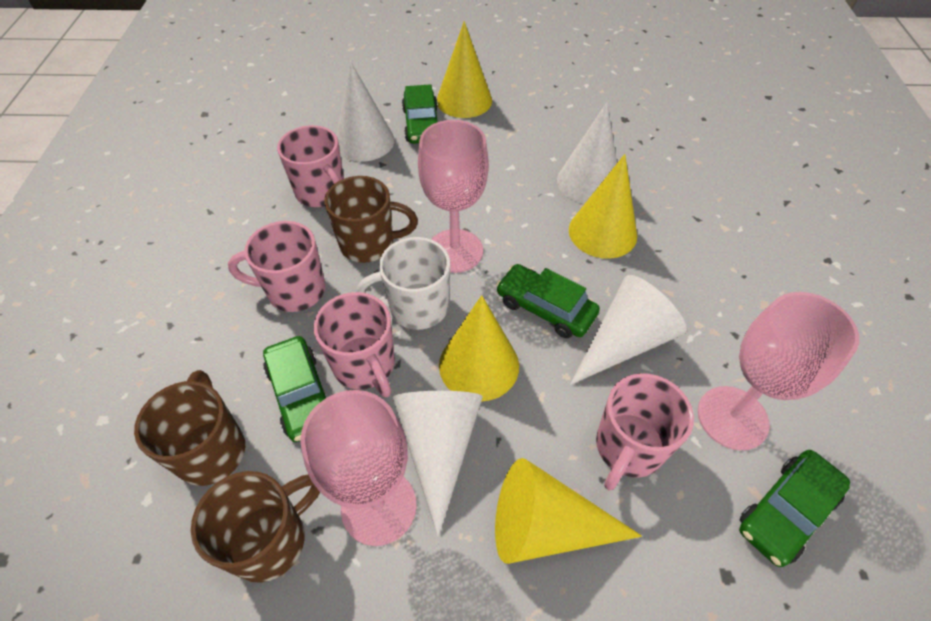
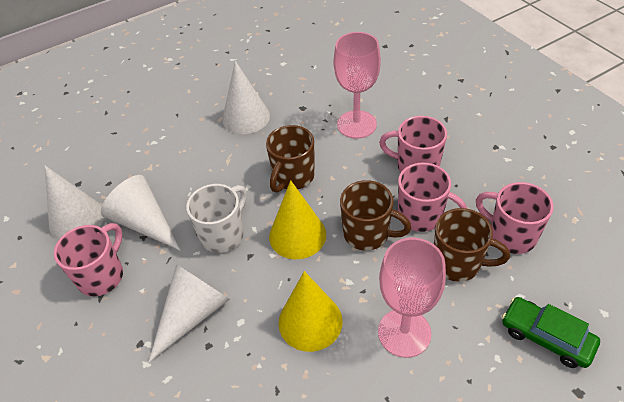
green car: 4 -> 1
pink goblet: 3 -> 2
yellow cone: 4 -> 2

